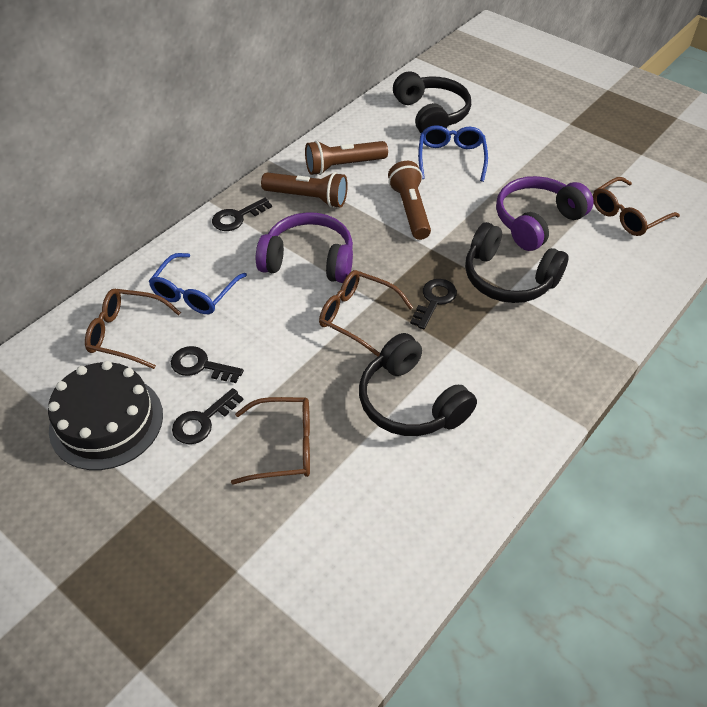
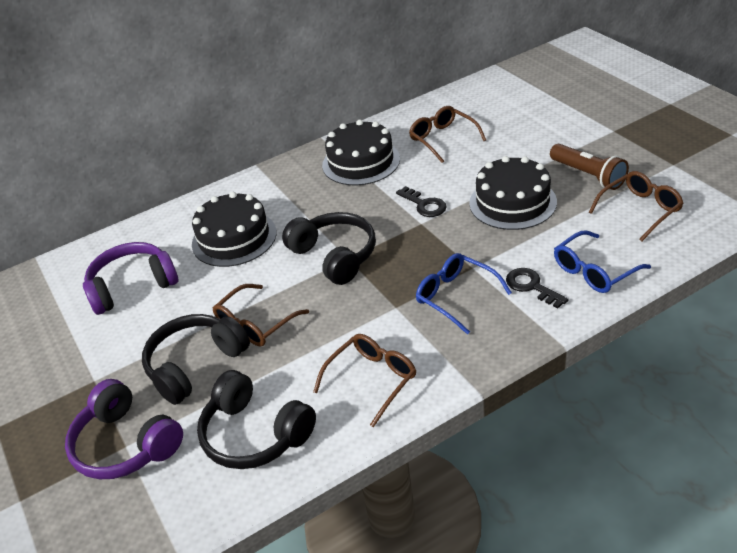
black cake: 1 -> 3
black key: 4 -> 2
brown flashlight: 3 -> 1

